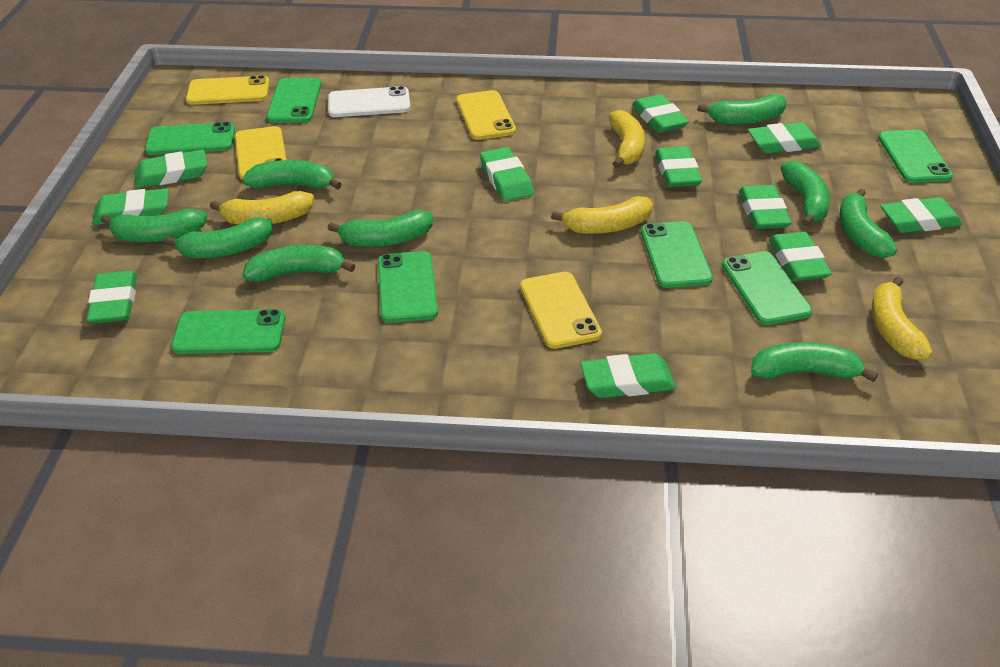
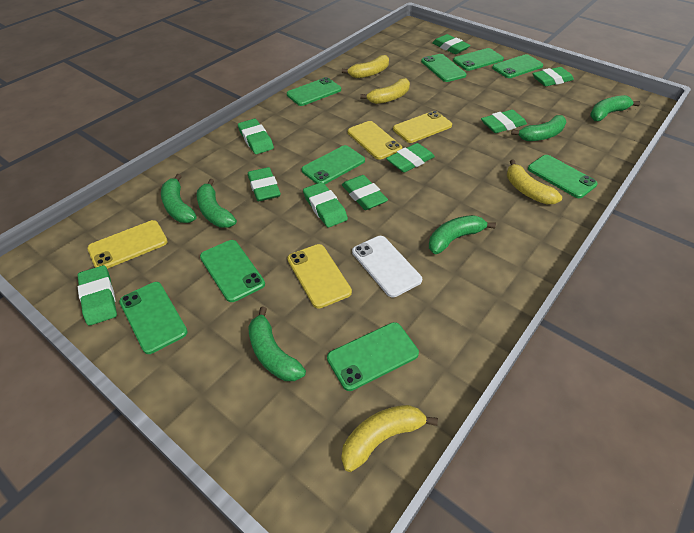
green banana: 9 -> 6
green eraser: 11 -> 9
green phone: 7 -> 9

